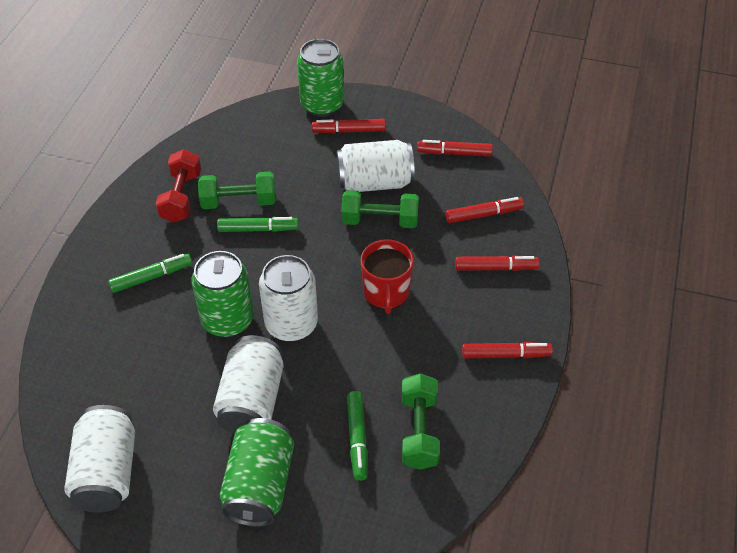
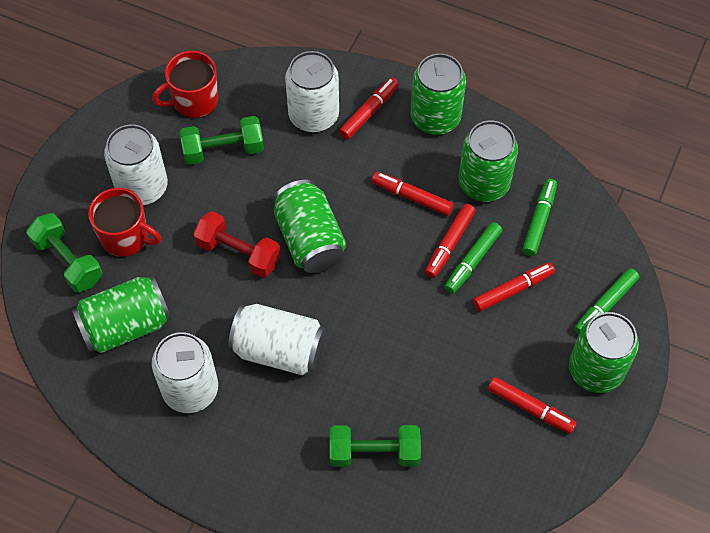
green can: 3 -> 5
red mug: 1 -> 2

